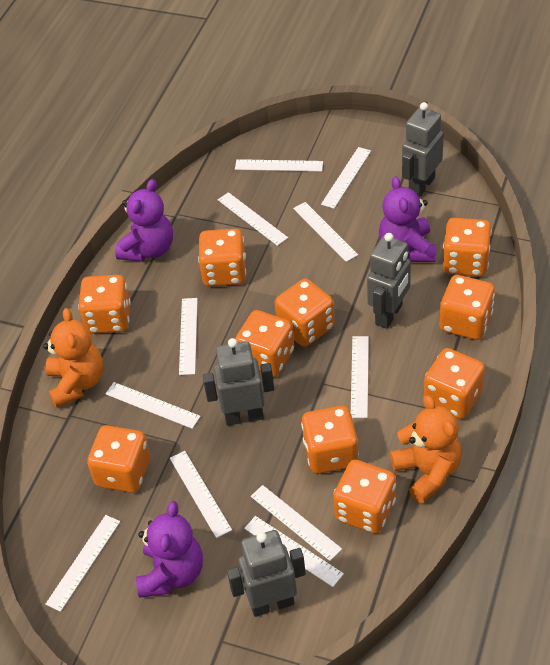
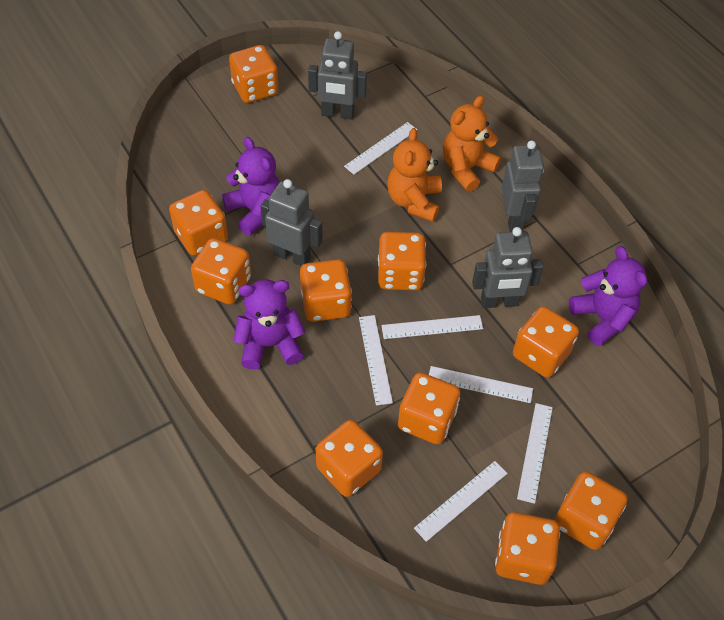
white ruler: 11 -> 6

